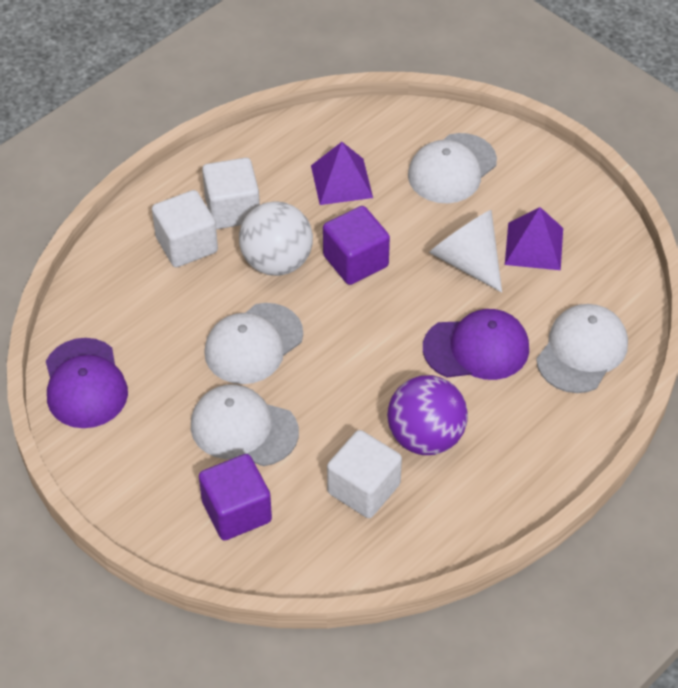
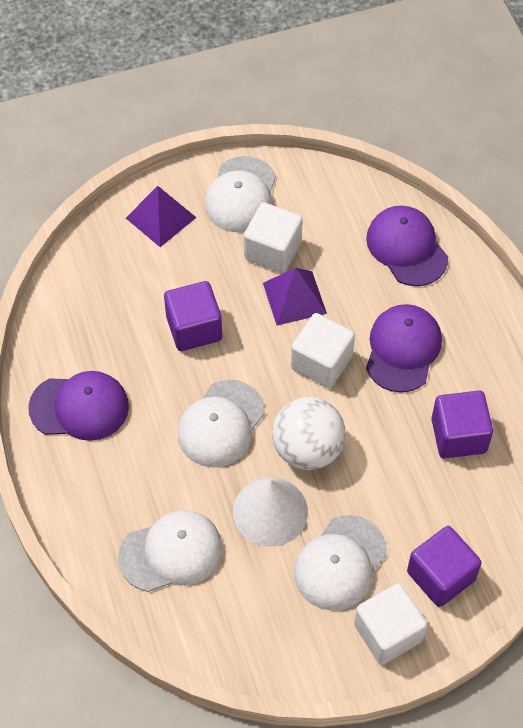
purple ball: 1 -> 0
purple cap: 2 -> 3
purple cube: 2 -> 3

